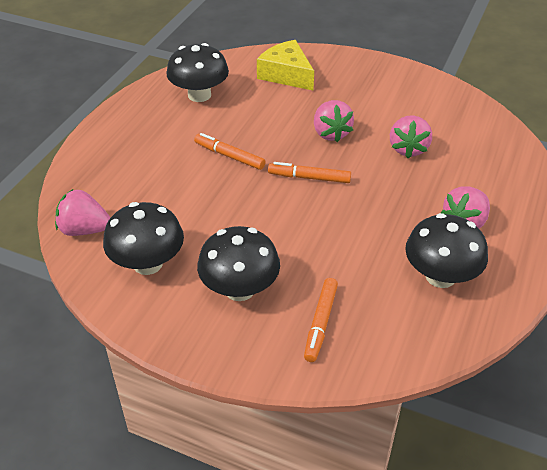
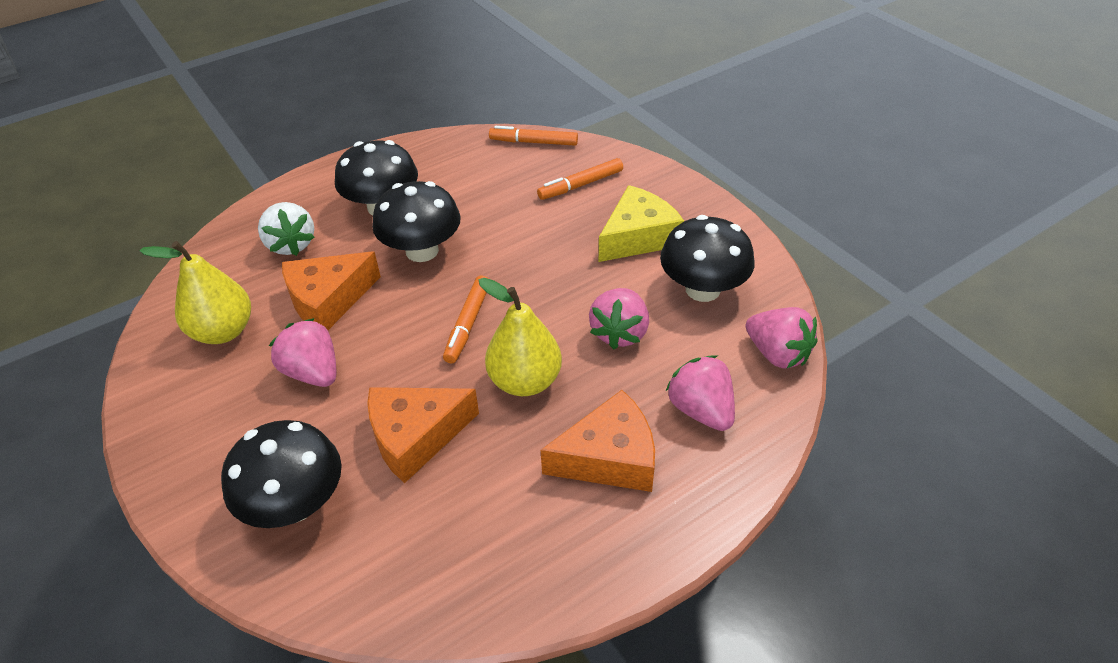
orange cheese: 0 -> 3
white strawberry: 0 -> 1
yellow pear: 0 -> 2

